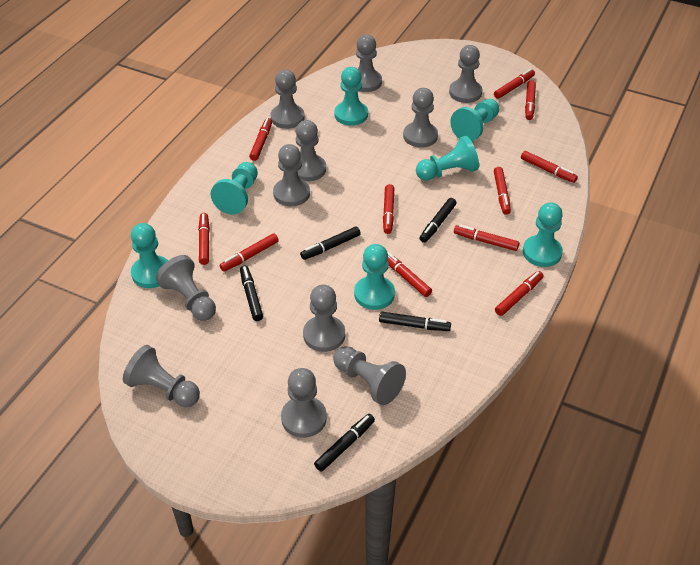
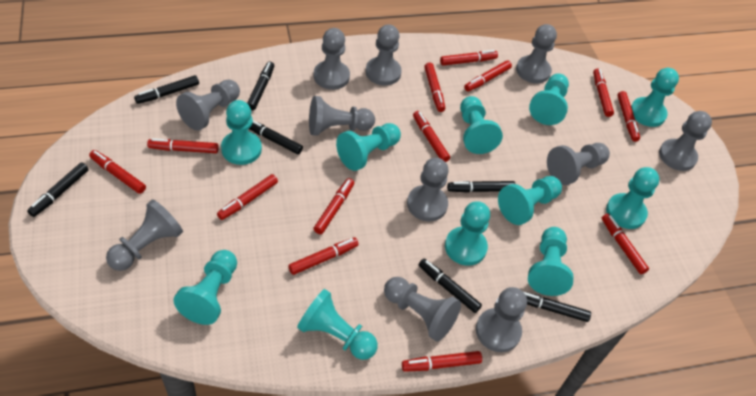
black marker: 5 -> 7
red marker: 11 -> 13
turquoise pawn: 7 -> 11

